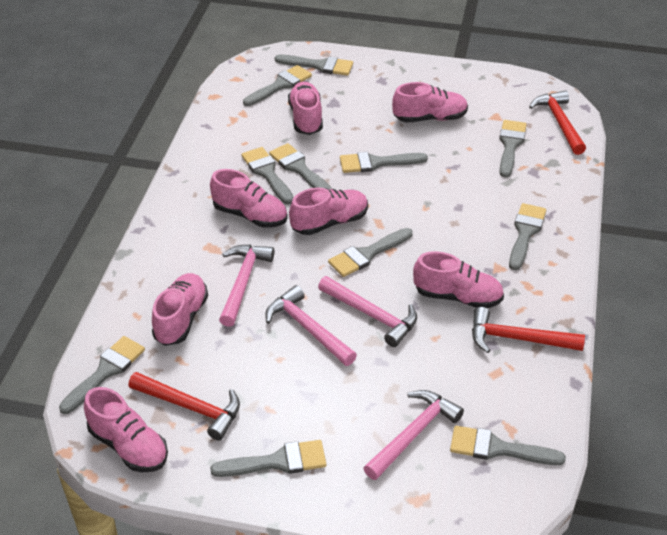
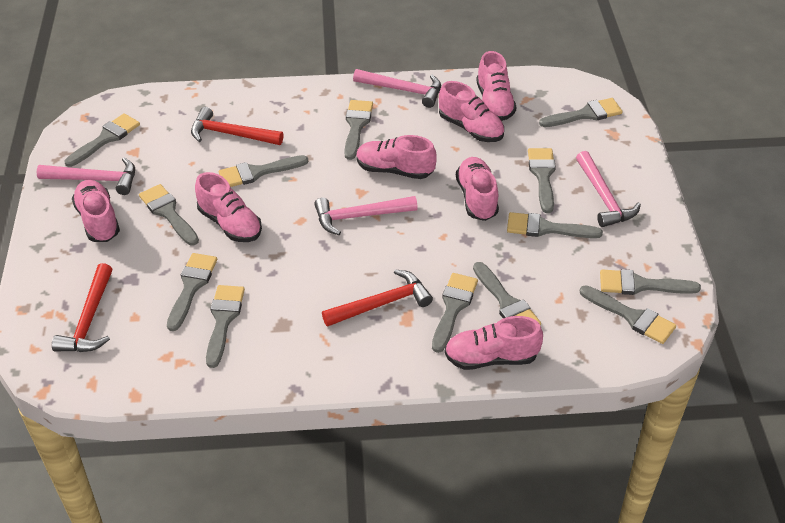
grey brush: 11 -> 13

